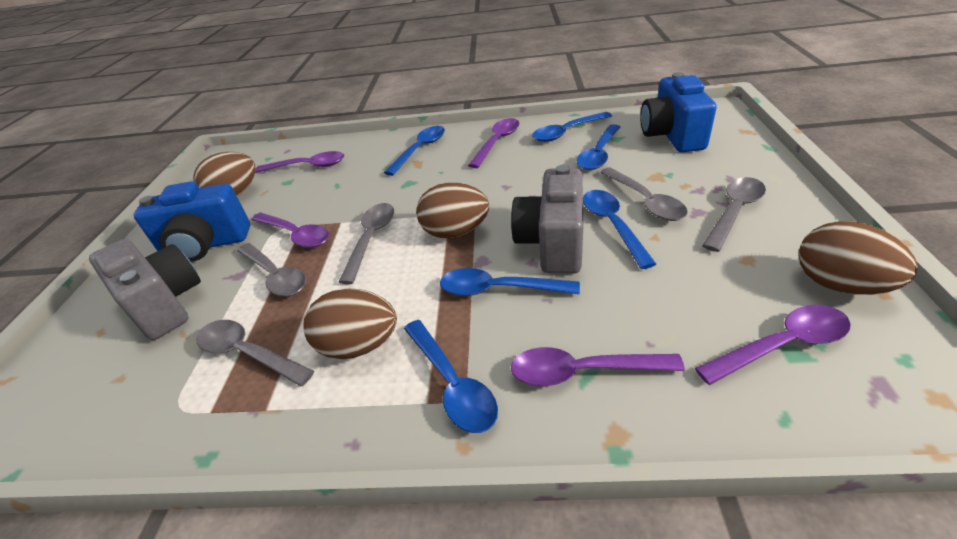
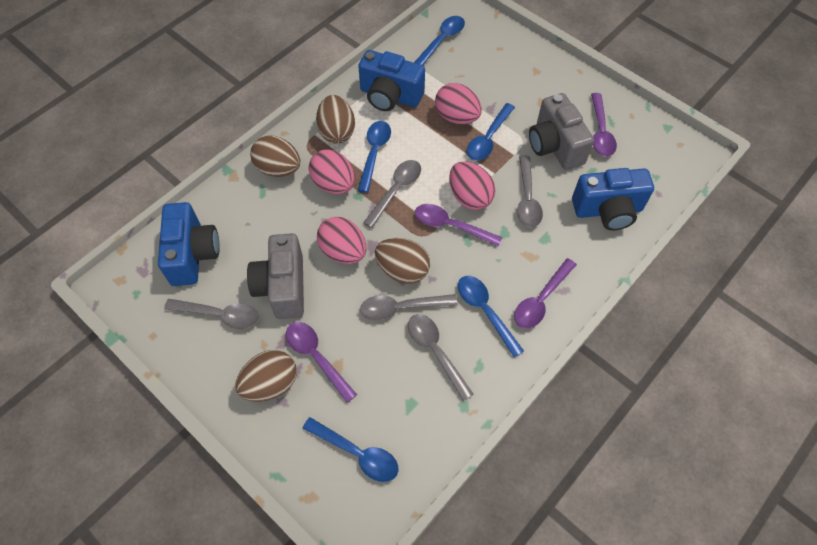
blue camera: 2 -> 3
blue spoon: 6 -> 5
pink egg: 0 -> 4
purple spoon: 5 -> 4

